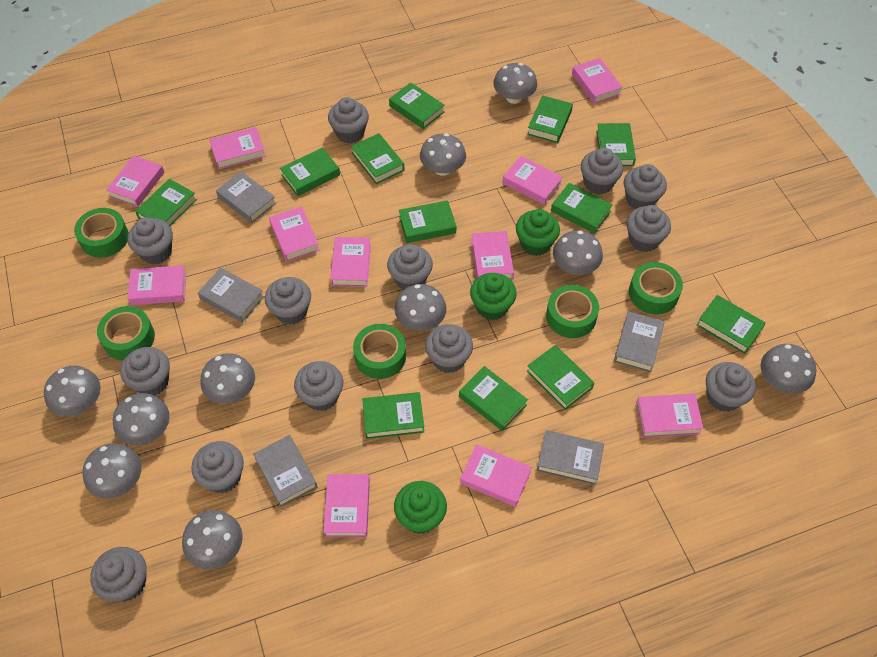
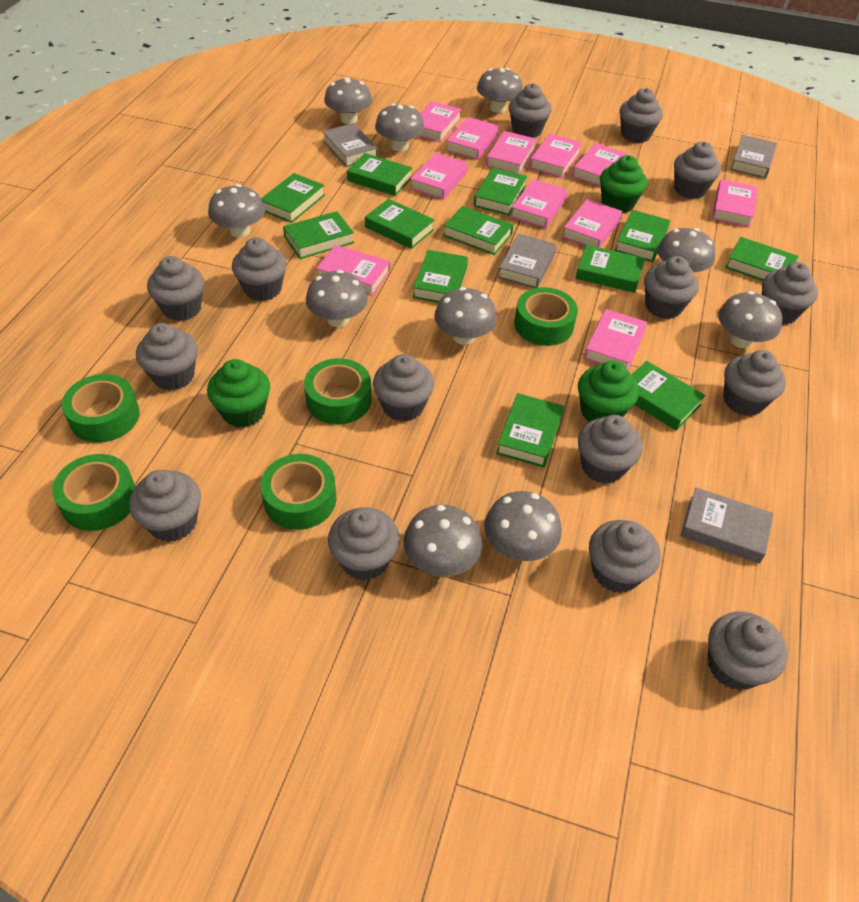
grey book: 5 -> 4
grey cupcake: 13 -> 15

